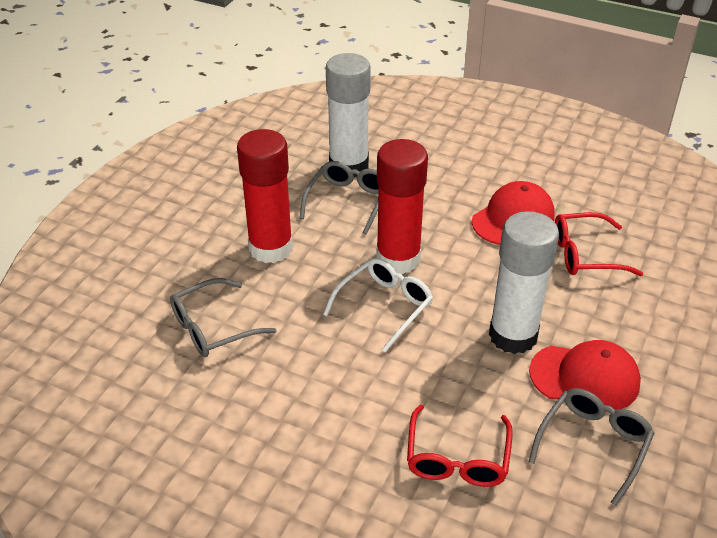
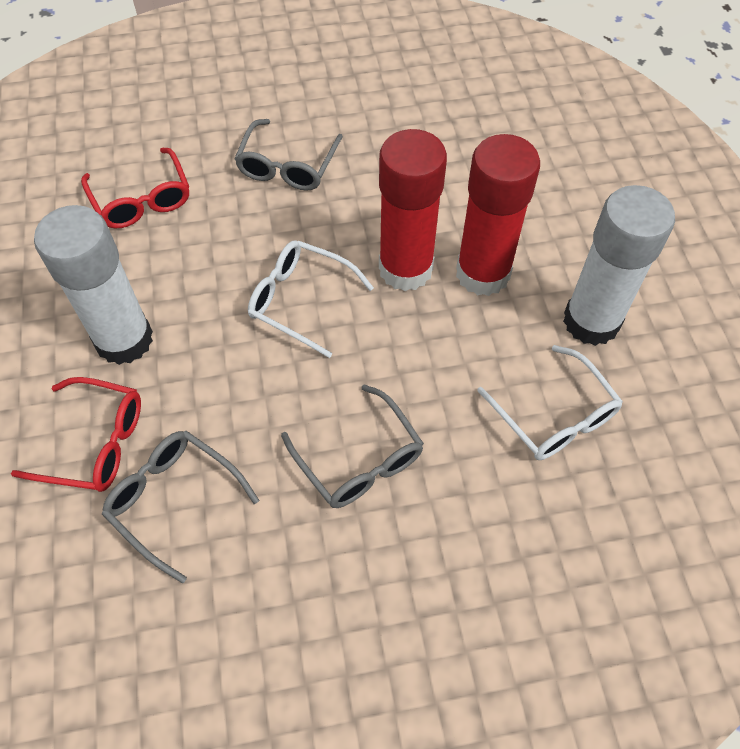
red cap: 2 -> 0
white glasses: 1 -> 2

